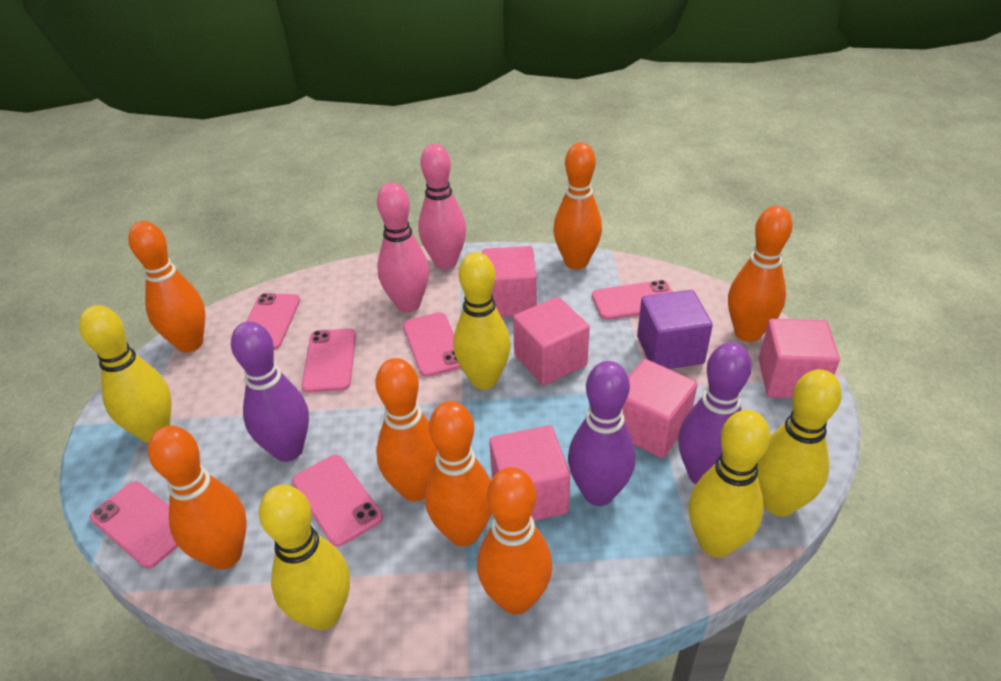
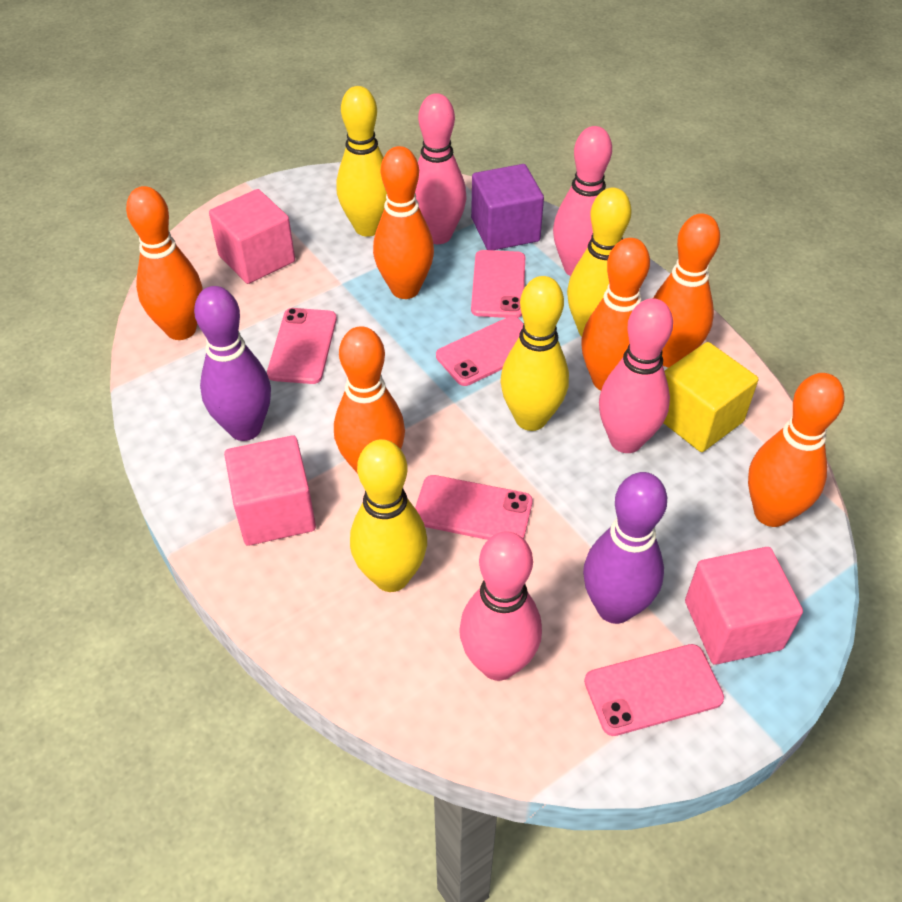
orange bowling pin: 7 -> 6
pink bowling pin: 2 -> 4
pink cube: 5 -> 3
pink phone: 6 -> 5
purple bowling pin: 3 -> 2
yellow bowling pin: 5 -> 4
yellow cube: 0 -> 1

